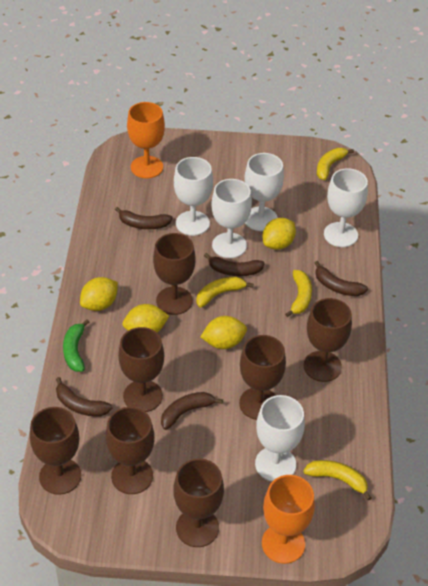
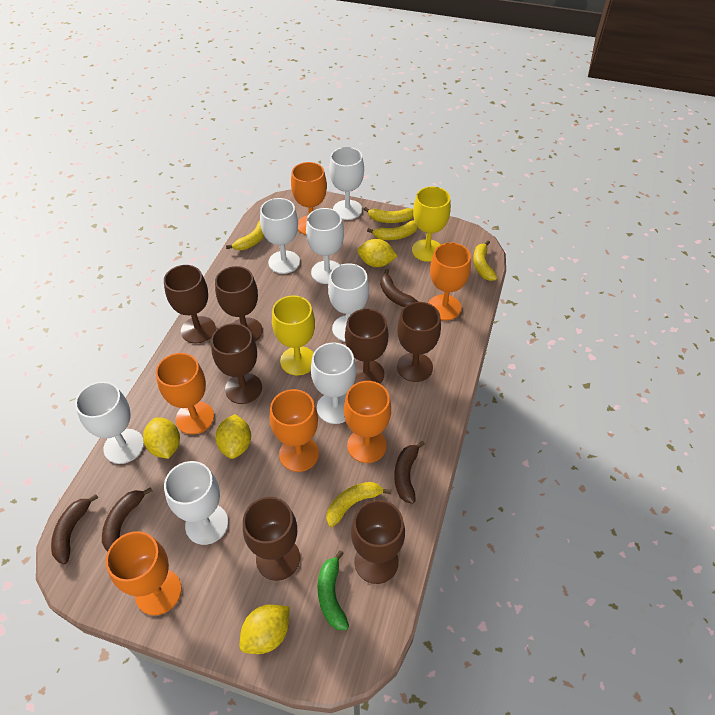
brown banana: 5 -> 4
orange goblet: 2 -> 6
white goblet: 5 -> 7
yellow banana: 4 -> 5
yellow goblet: 0 -> 2

